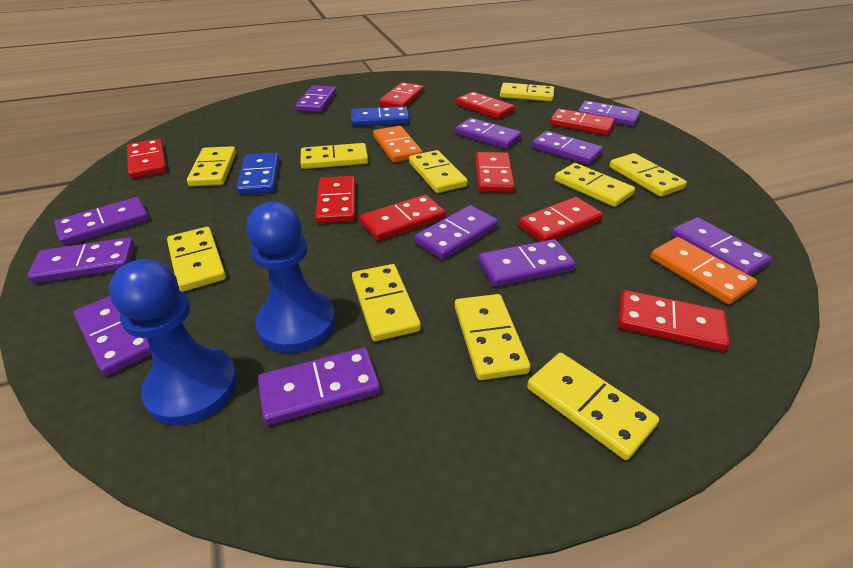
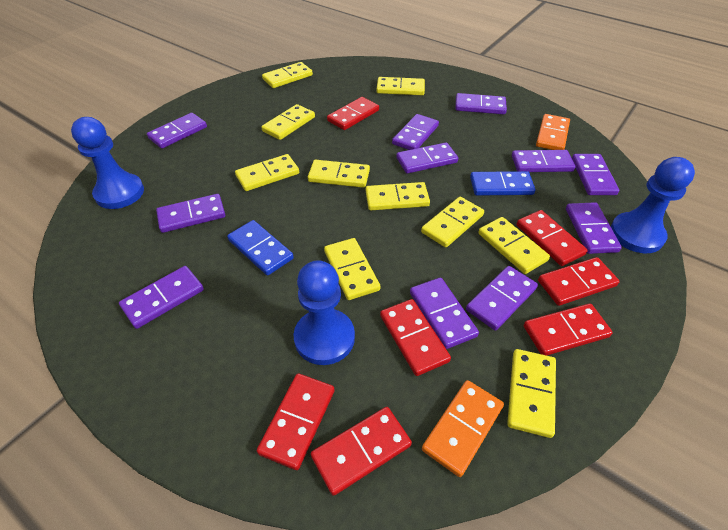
blue pawn: 2 -> 3
red domino: 9 -> 7

